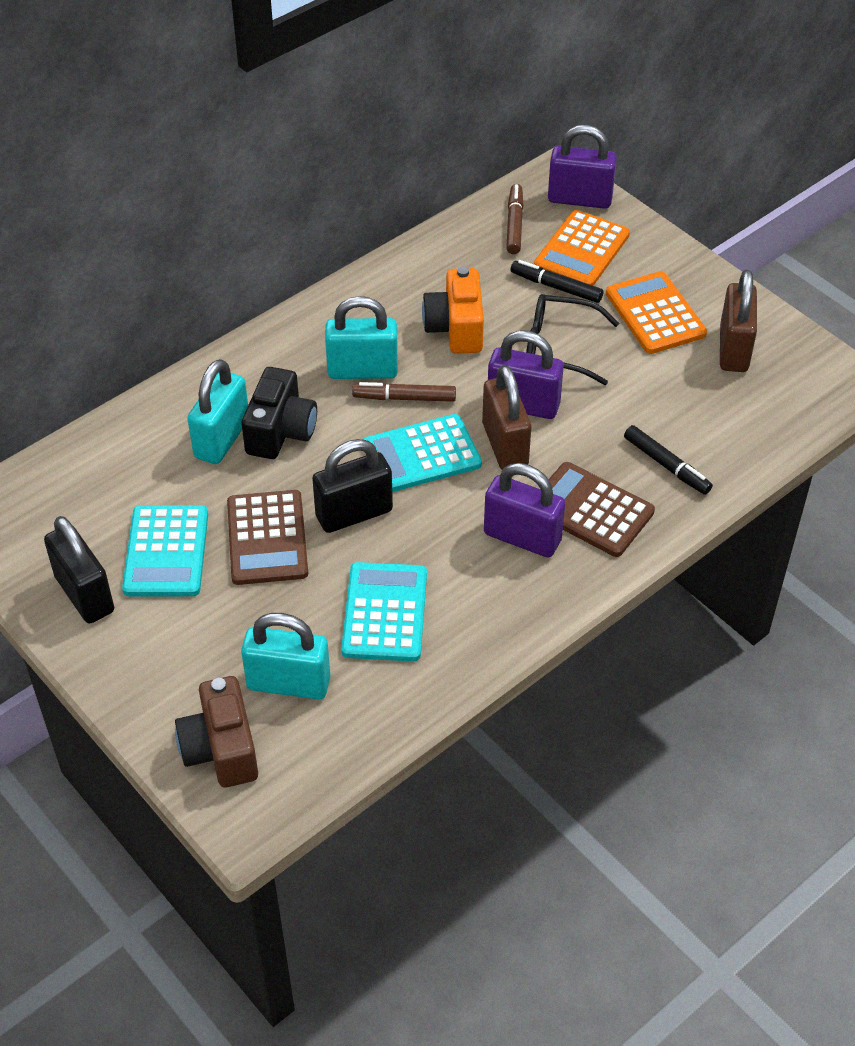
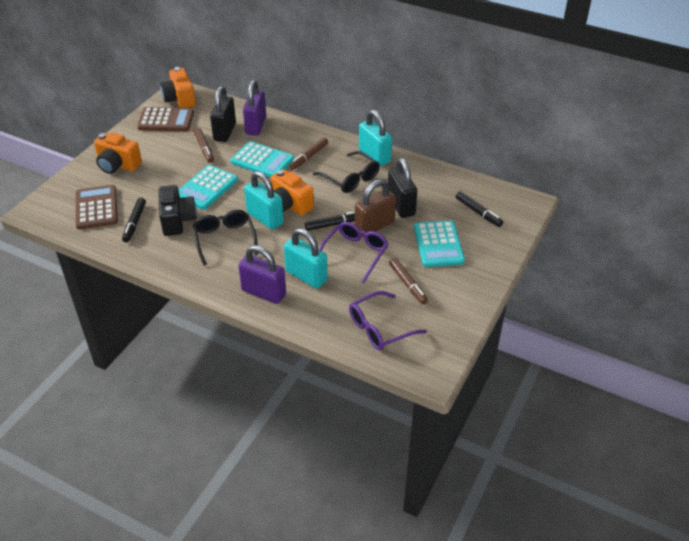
black glasses: 1 -> 2
black marker: 2 -> 3
brown camera: 1 -> 0
brown marker: 2 -> 3
brown padlock: 2 -> 1
orange calculator: 2 -> 0
orange camera: 1 -> 3
purple glasses: 0 -> 2
purple padlock: 3 -> 2

